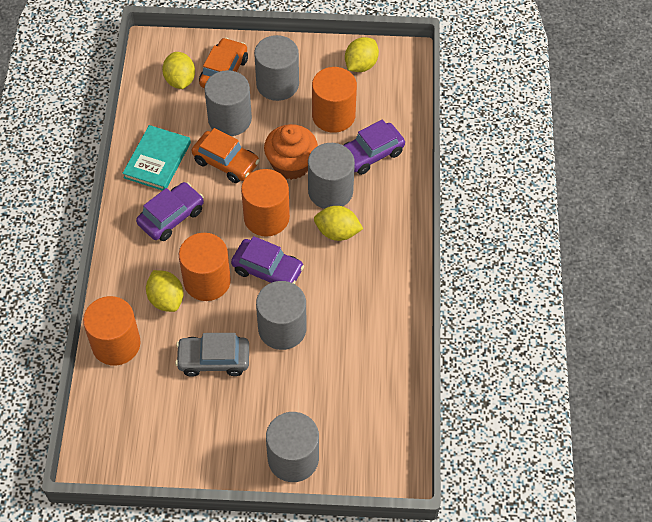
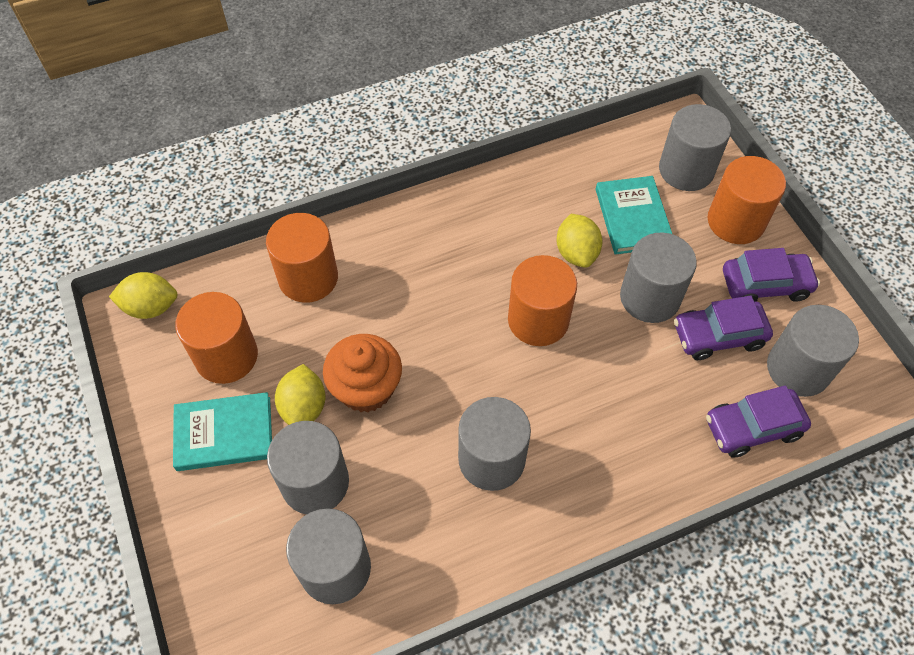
grey car: 1 -> 0
grey cylinder: 5 -> 6
orange car: 2 -> 0
turquoise book: 1 -> 2
yellow lemon: 4 -> 3

